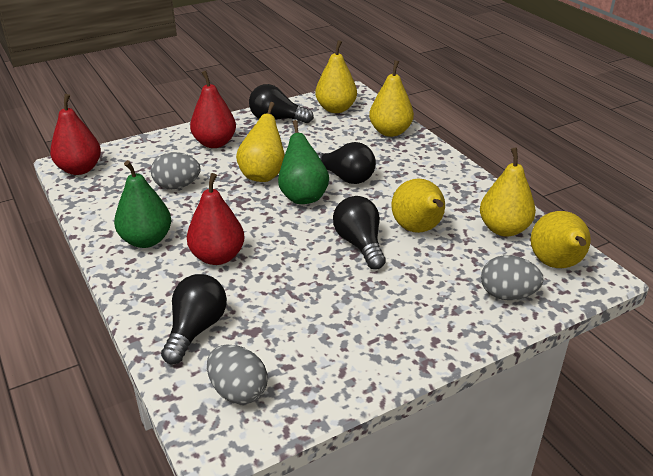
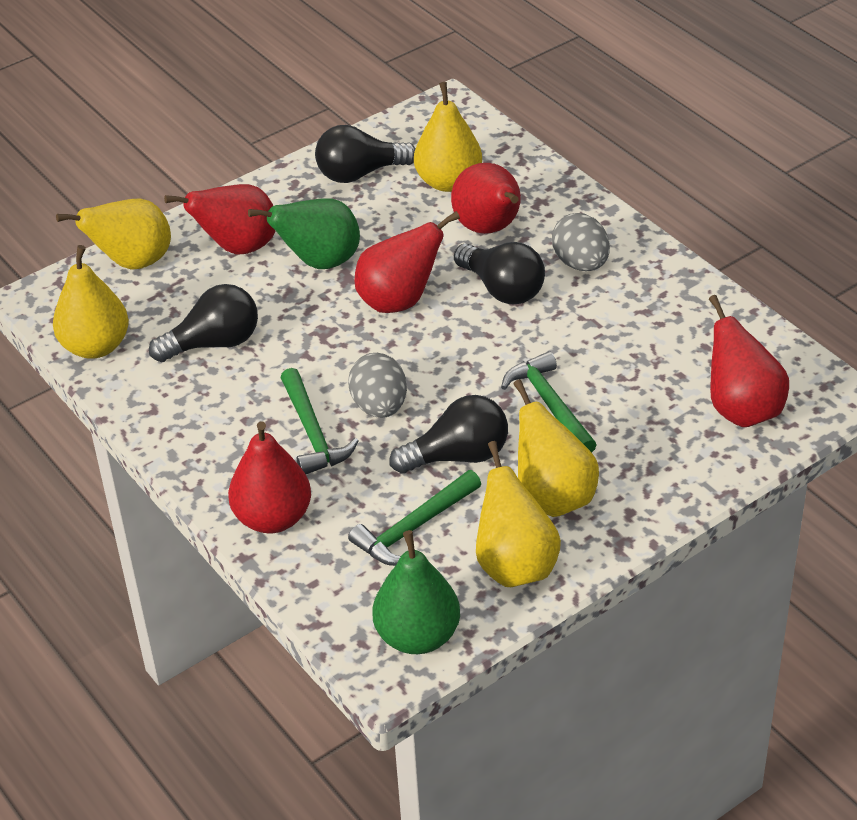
green hammer: 0 -> 3
grey egg: 3 -> 2
red pear: 3 -> 5
yellow pear: 6 -> 5

